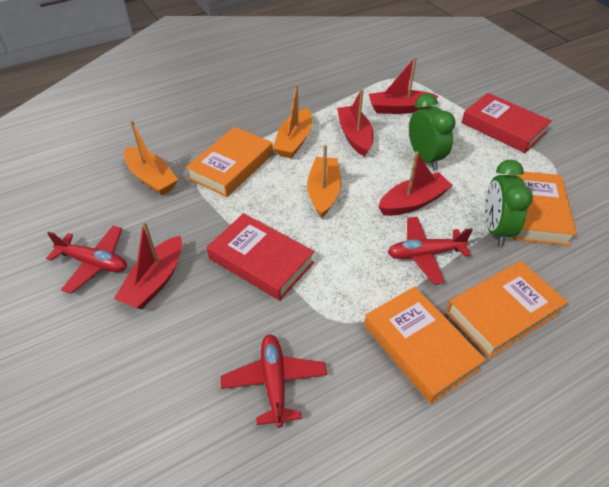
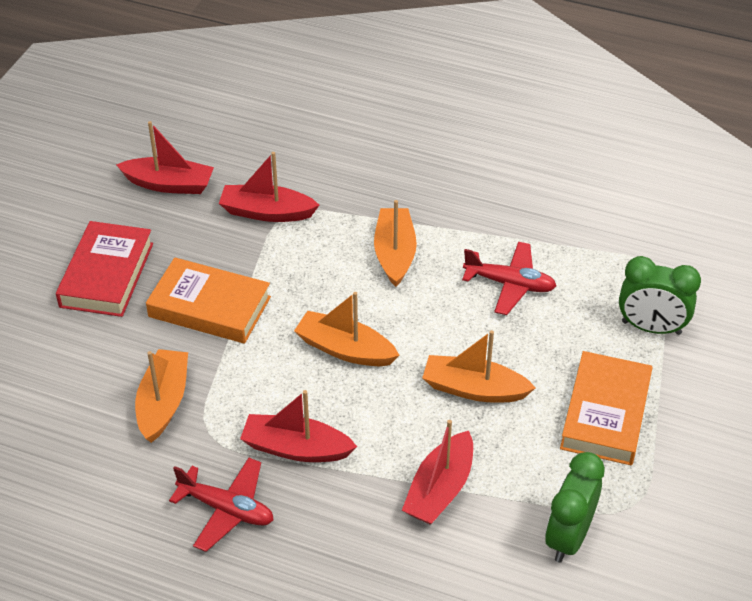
orange boat: 3 -> 4
orange book: 4 -> 2
red book: 2 -> 1
red plane: 3 -> 2

